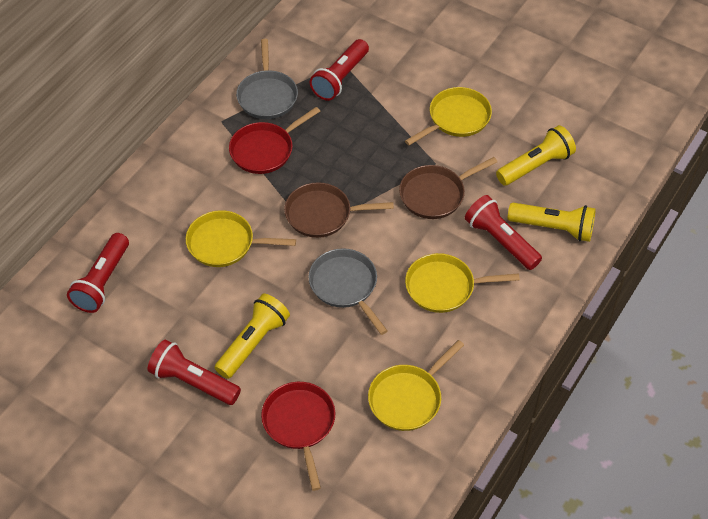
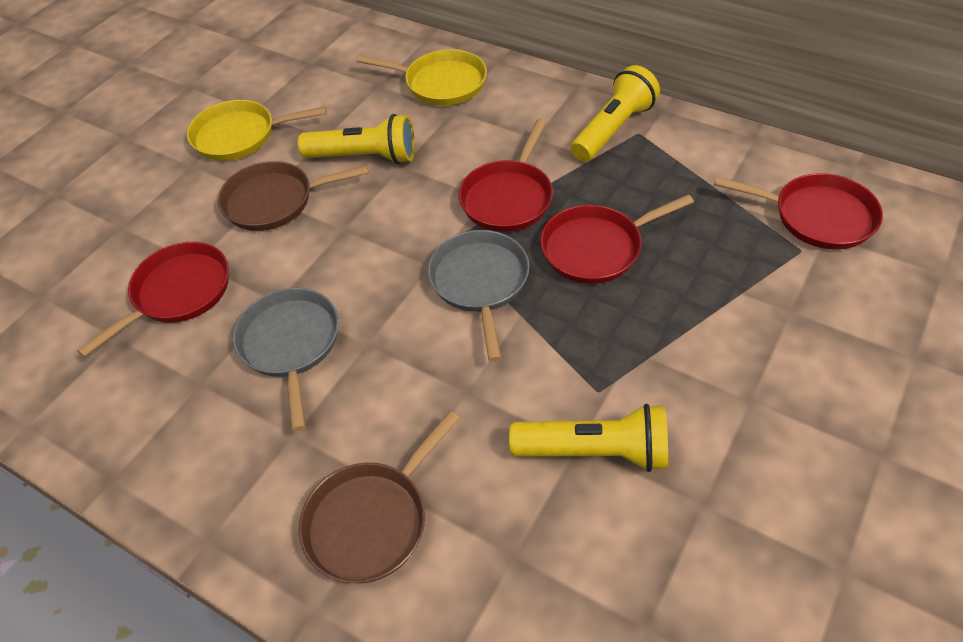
red flashlight: 4 -> 0
red pan: 2 -> 4
yellow pan: 4 -> 2

